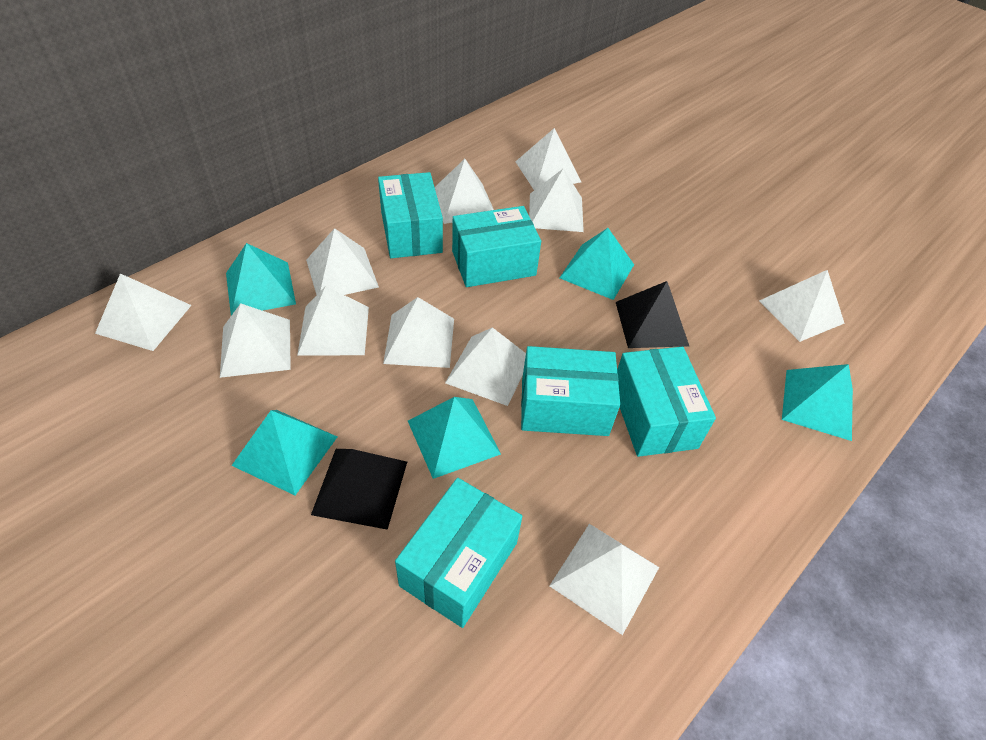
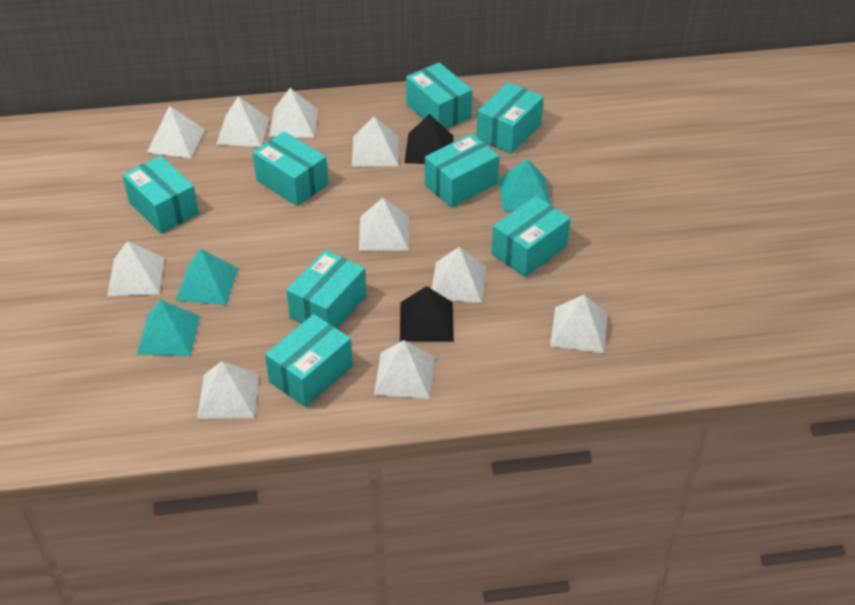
turquoise box: 5 -> 8
turquoise pyramid: 5 -> 3
white pyramid: 11 -> 10

